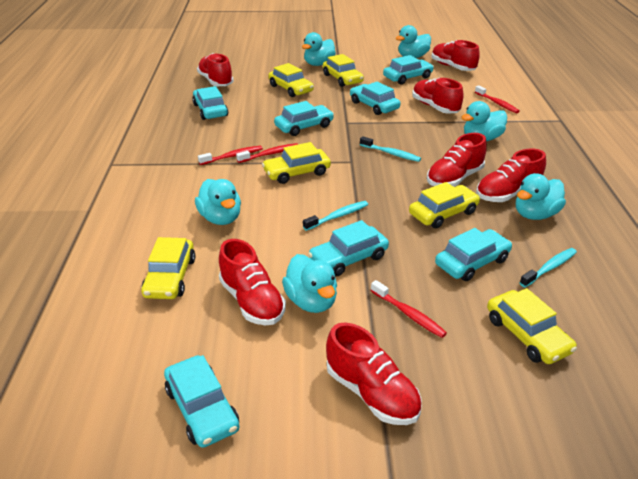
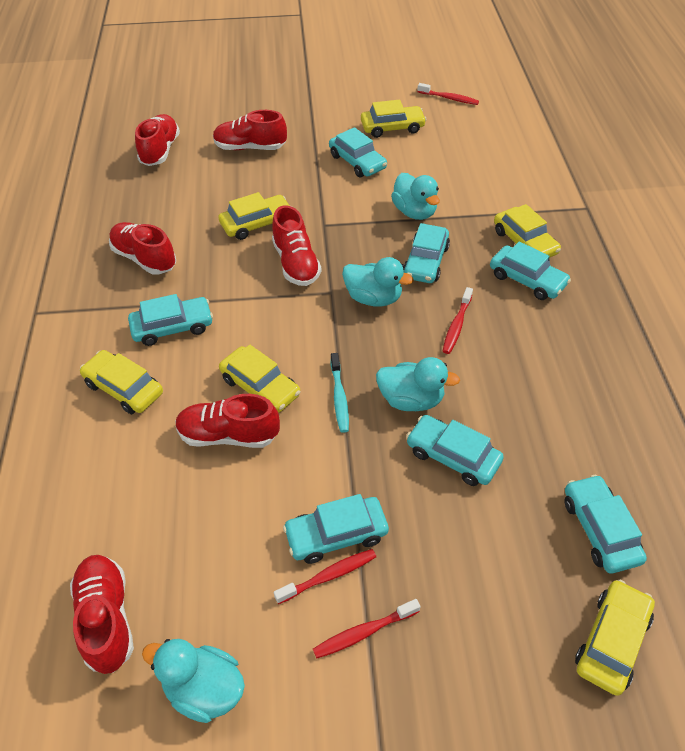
red shoe: 7 -> 6
turquoise duck: 6 -> 4
turquoise toothbrush: 3 -> 1

